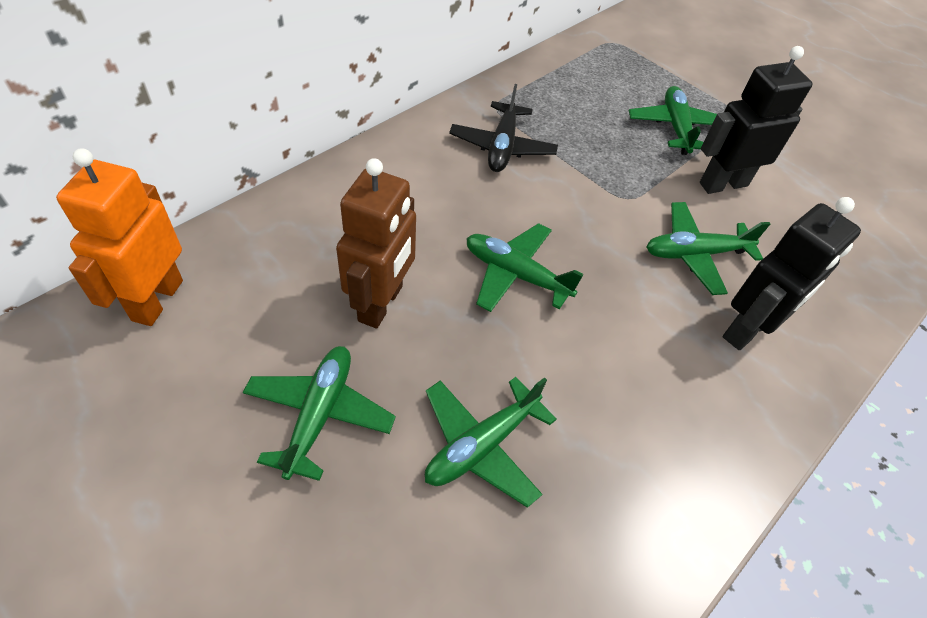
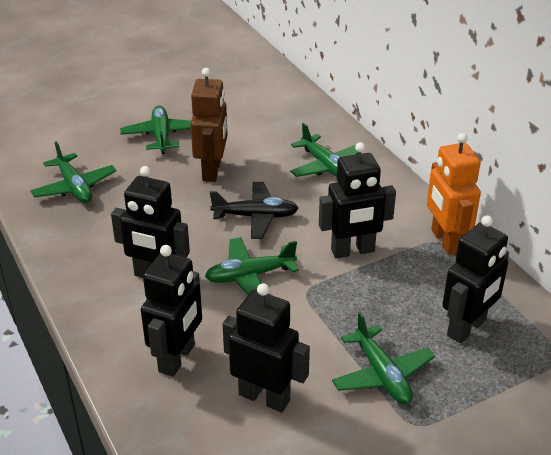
black robot: 2 -> 5

